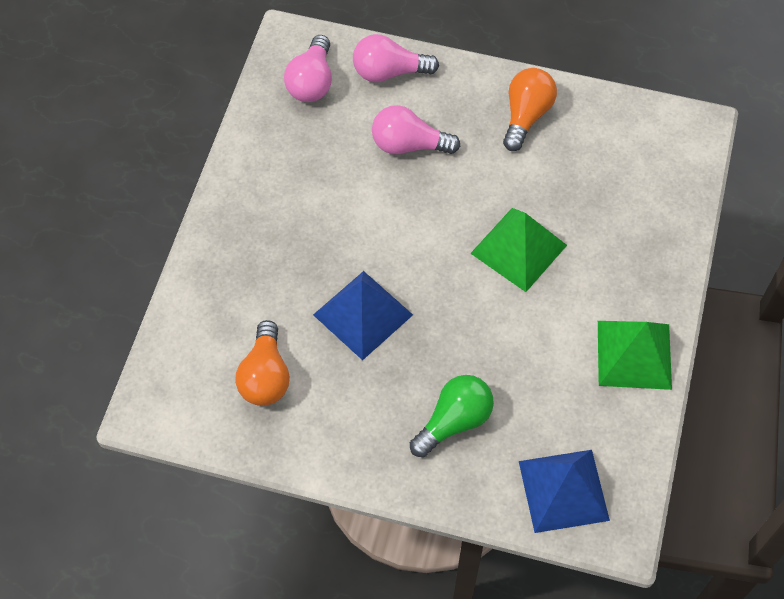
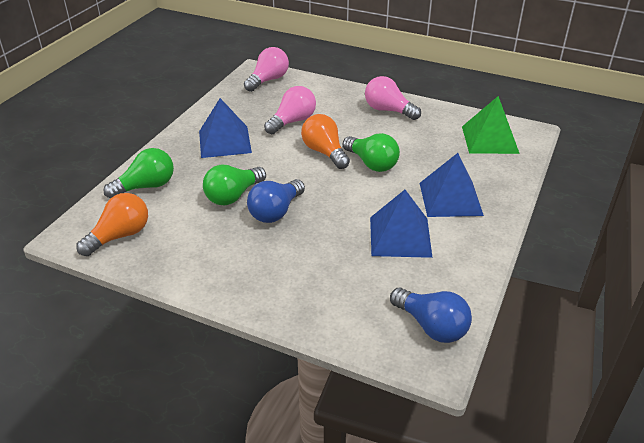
blue light bulb: 0 -> 2
blue pyramid: 2 -> 3
green light bulb: 1 -> 3
green pyramid: 2 -> 1

